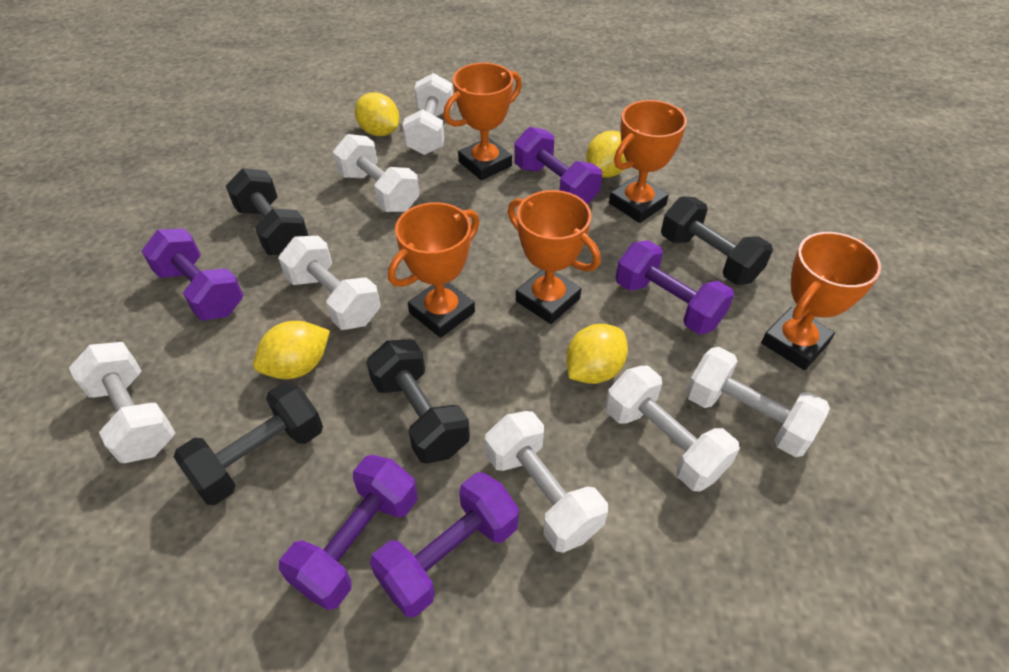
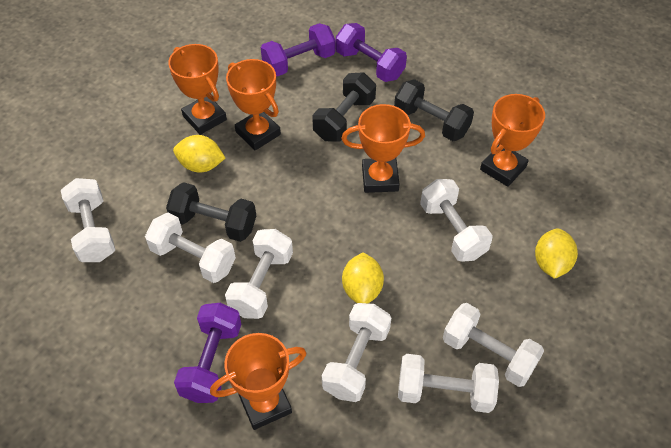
black dumbbell: 4 -> 3
purple dumbbell: 5 -> 3
yellow lemon: 4 -> 3

